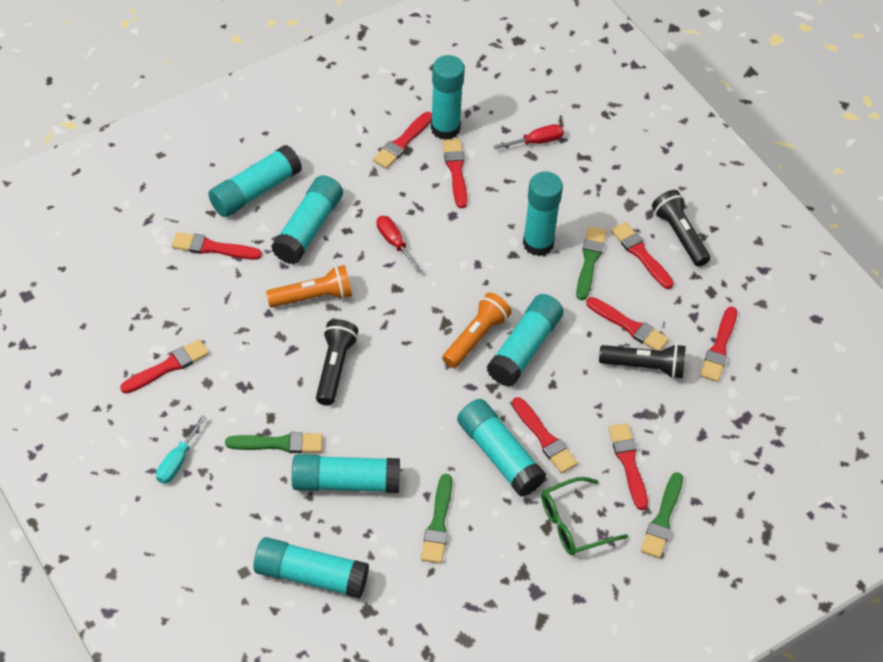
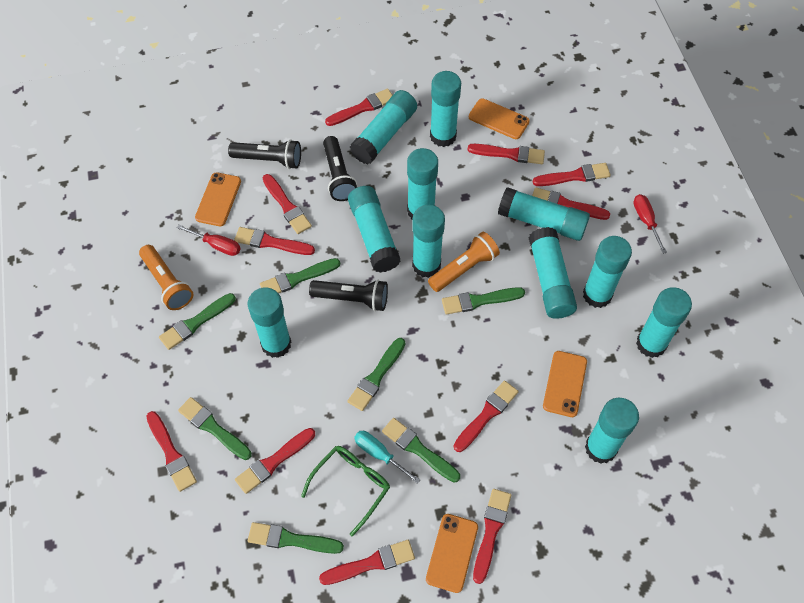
green brush: 4 -> 7
orange phone: 0 -> 4
red brush: 9 -> 11
turquoise glue stick: 8 -> 11

